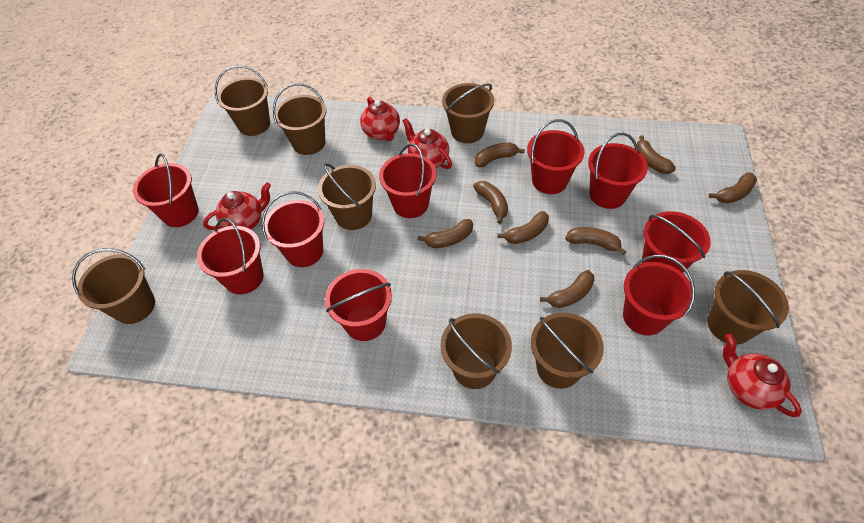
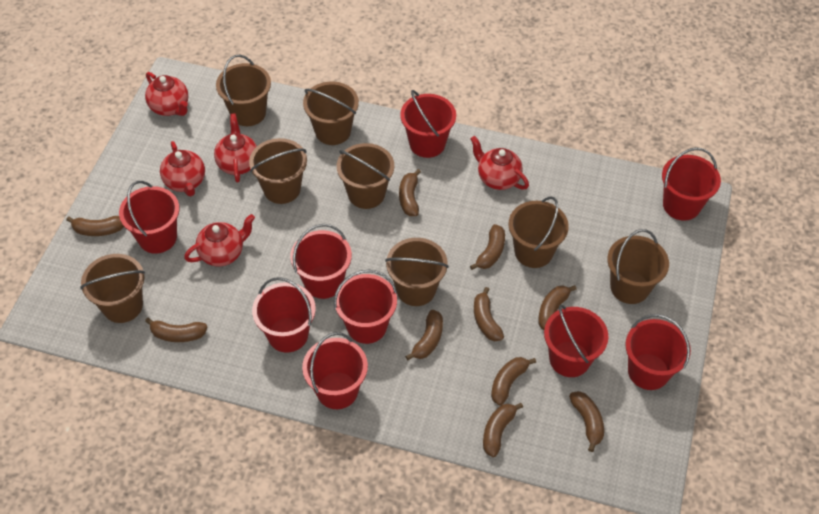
brown banana: 8 -> 10
red teapot: 4 -> 5

